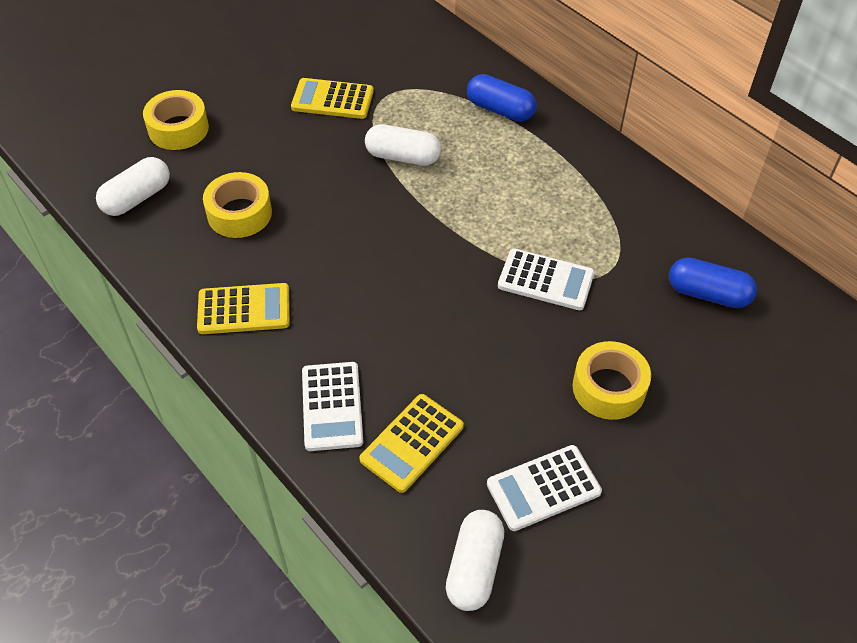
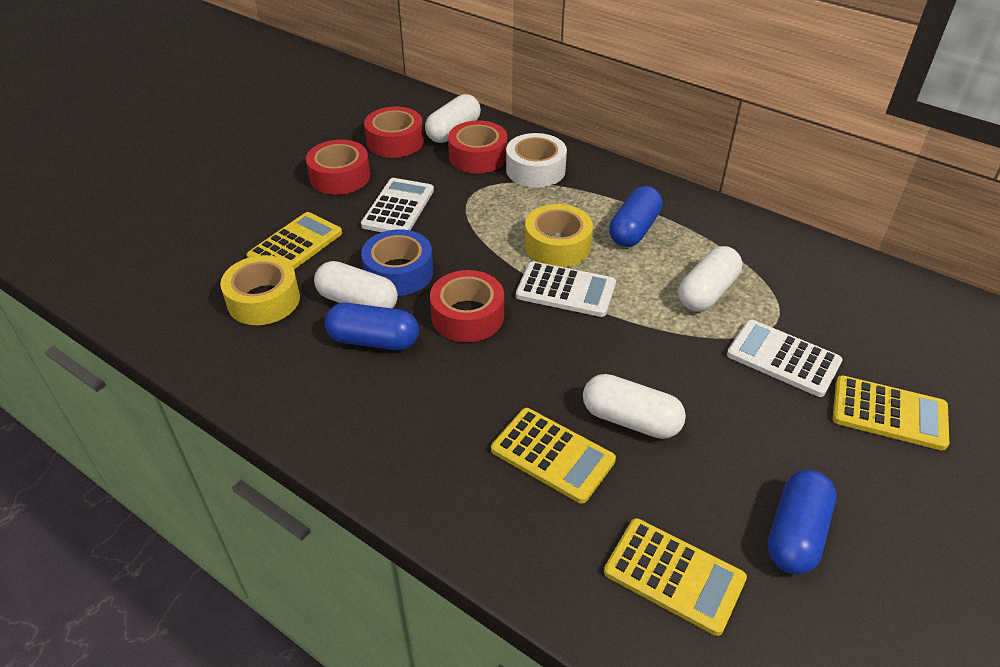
blue capsule: 2 -> 3
blue tape: 0 -> 1
red tape: 0 -> 4
white capsule: 3 -> 4
white tape: 0 -> 1
yellow calculator: 3 -> 4
yellow tape: 3 -> 2

